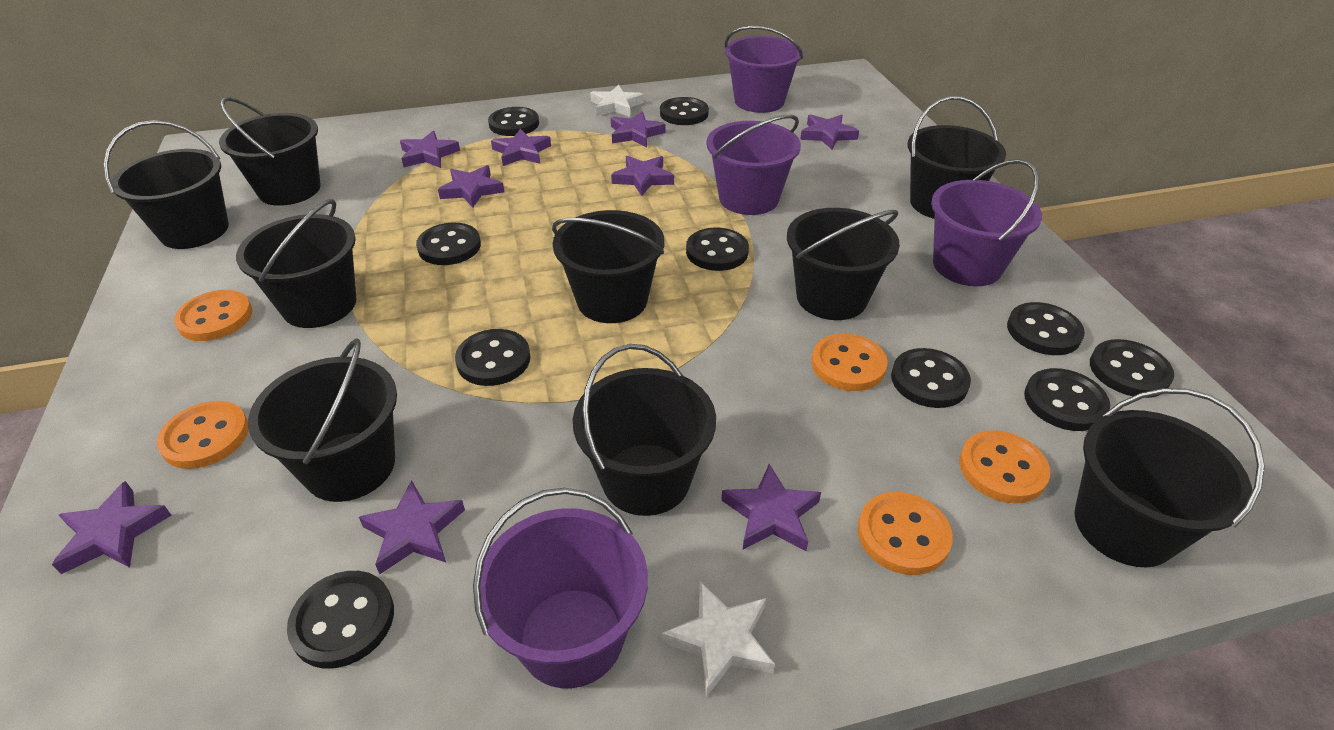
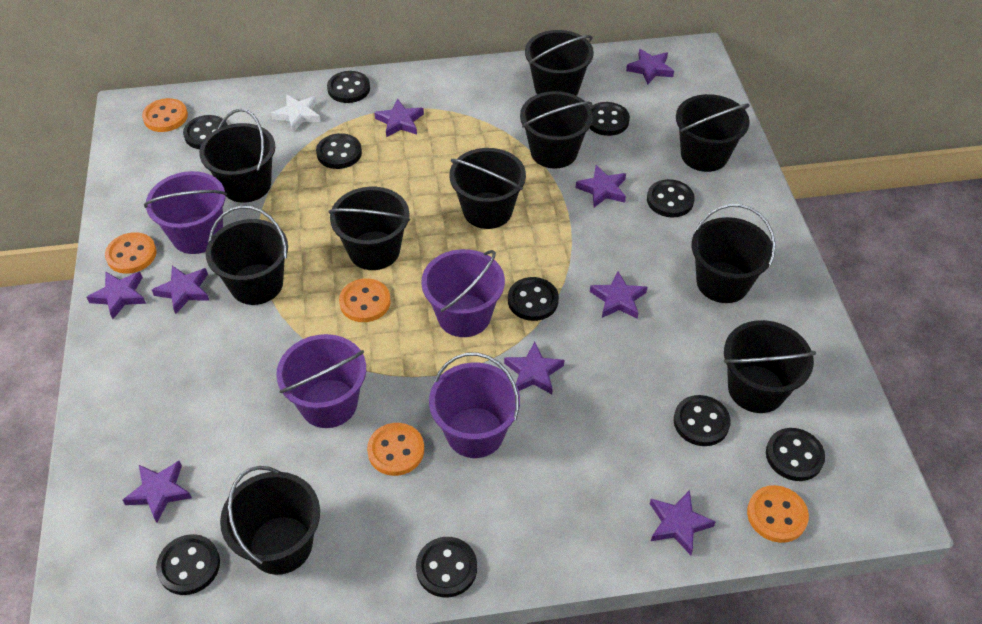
black bucket: 9 -> 10
white star: 2 -> 1

